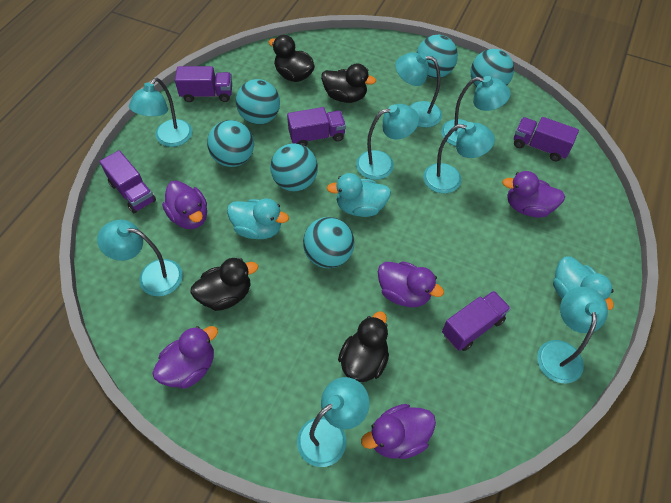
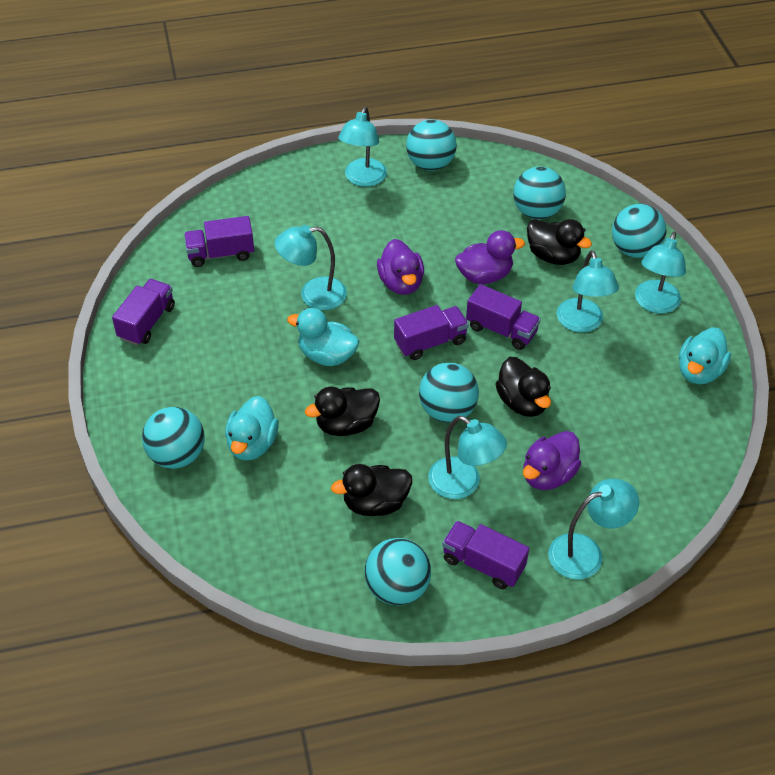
purple duck: 5 -> 3
turquoise lamp: 8 -> 6

